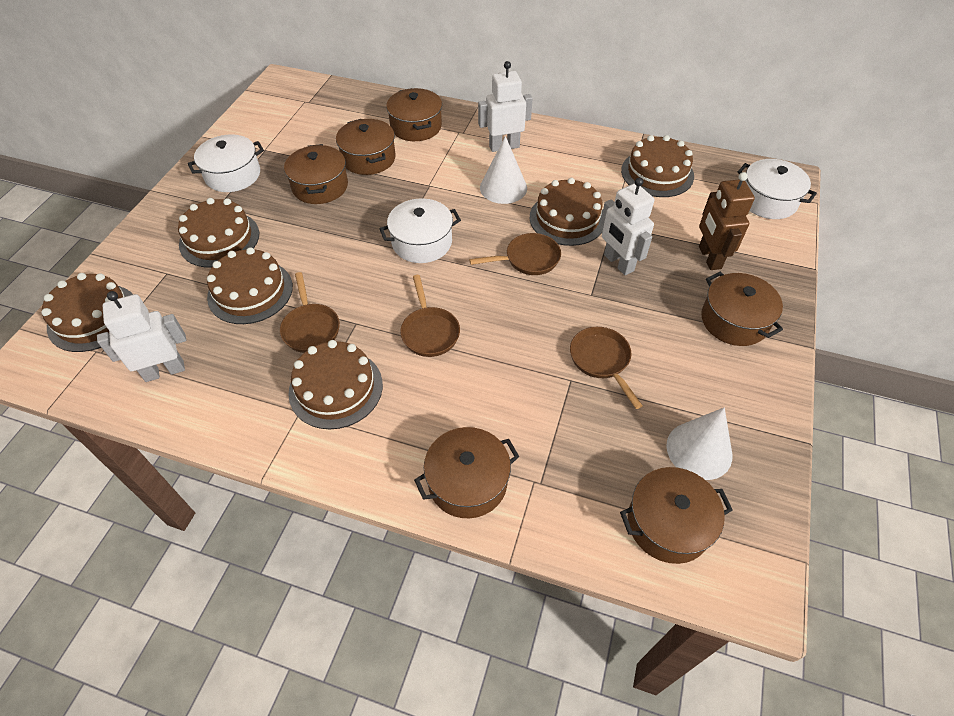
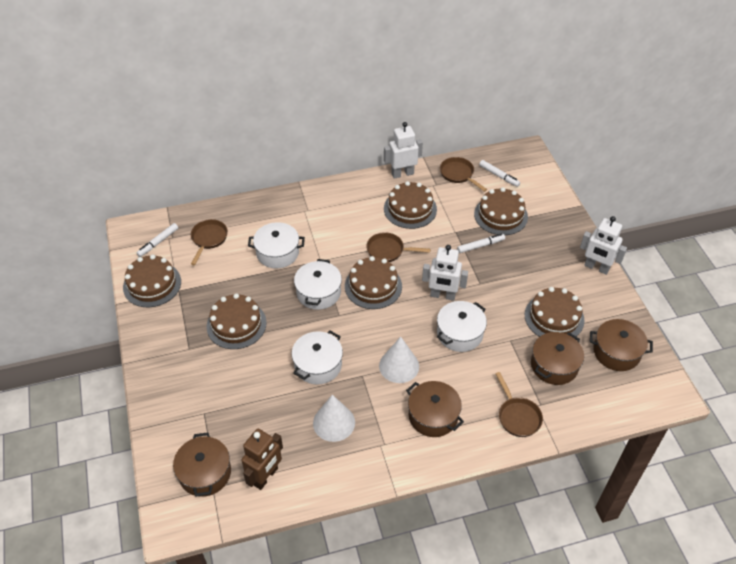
brown pot: 6 -> 4
white marker: 0 -> 3
white pot: 3 -> 4

